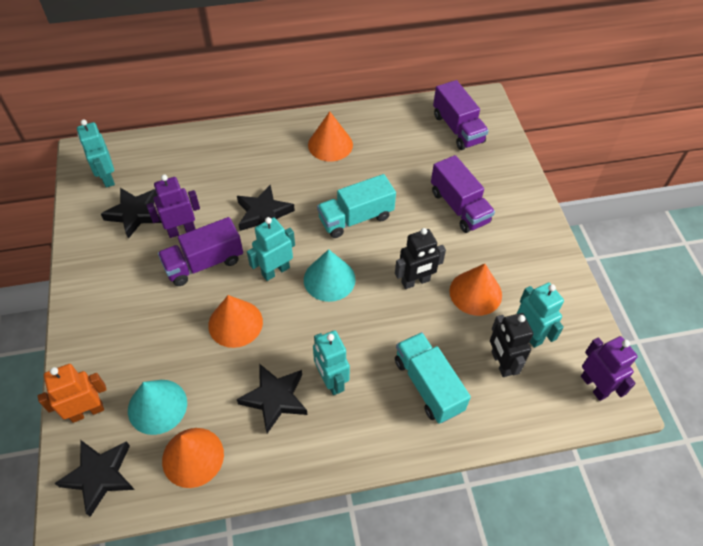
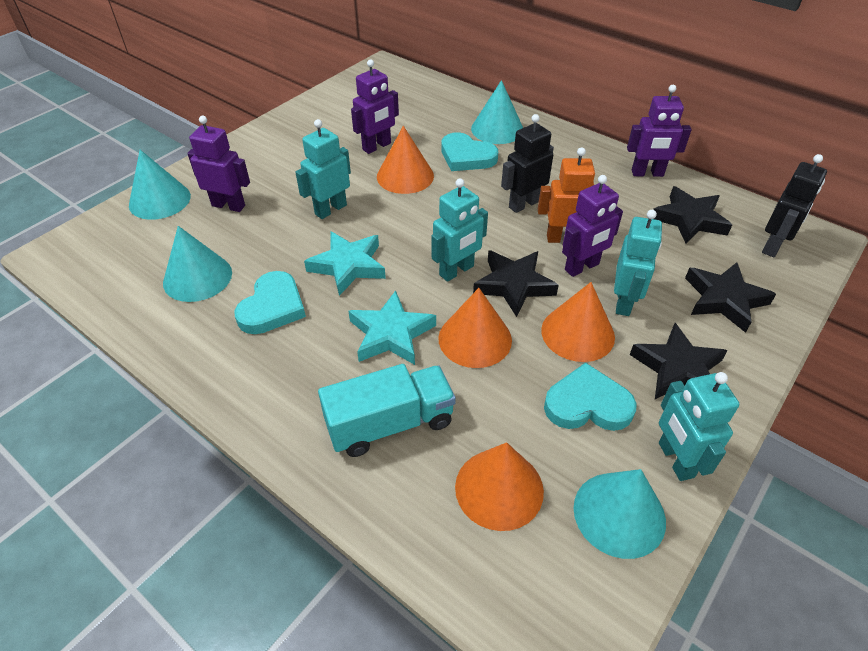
purple robot: 2 -> 4
purple truck: 3 -> 0
turquoise cone: 2 -> 4
turquoise heart: 0 -> 3
turquoise star: 0 -> 2
turquoise truck: 2 -> 1

